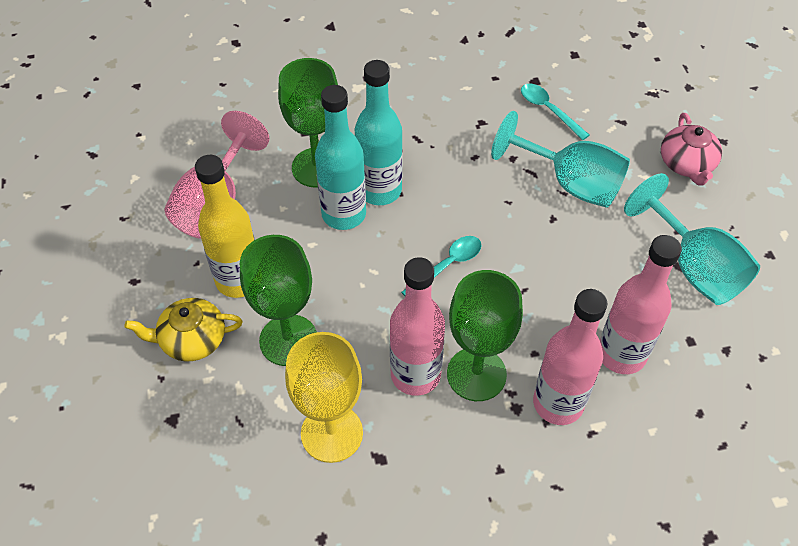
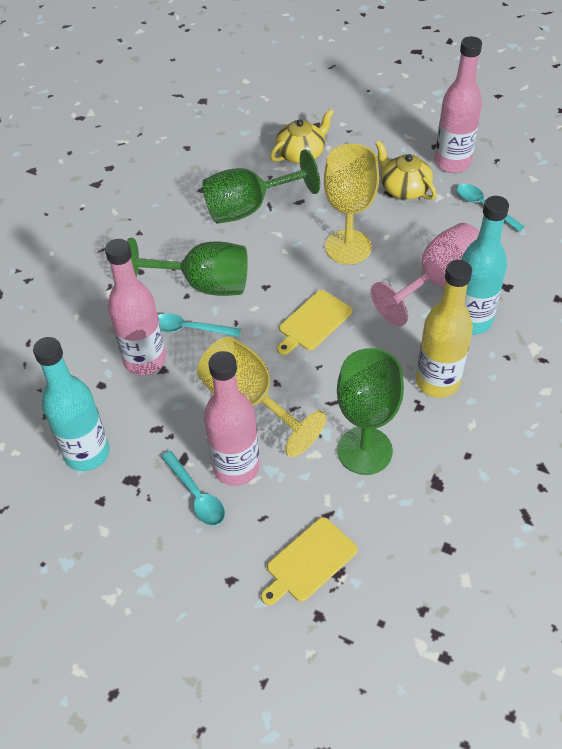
pink teapot: 1 -> 0
turquoise goblet: 2 -> 0
turquoise spoon: 2 -> 3
yellow cutting board: 0 -> 2
yellow goblet: 1 -> 2
yellow teapot: 1 -> 2

